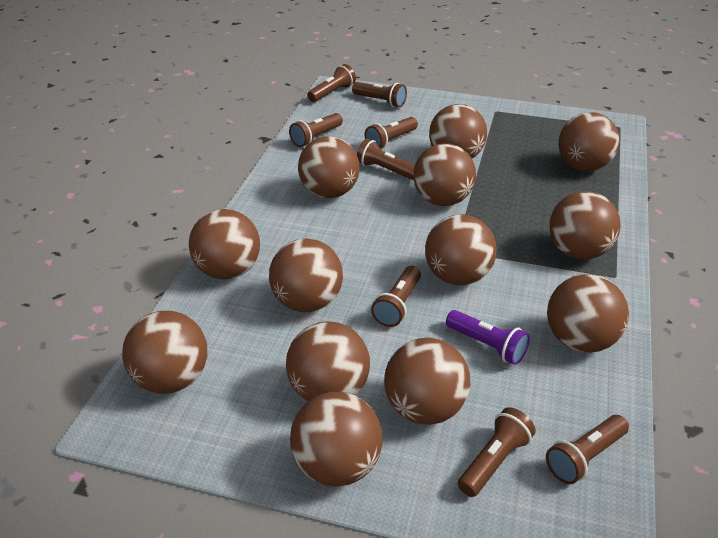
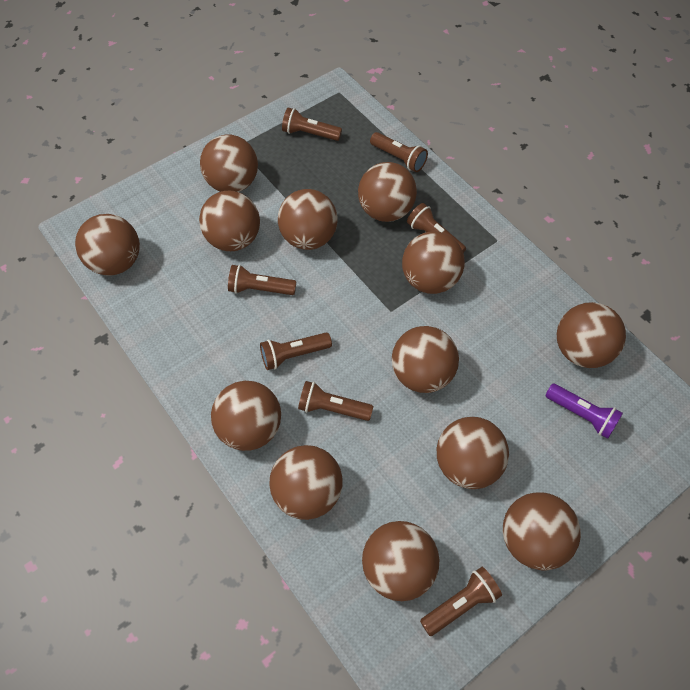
brown flashlight: 8 -> 7

